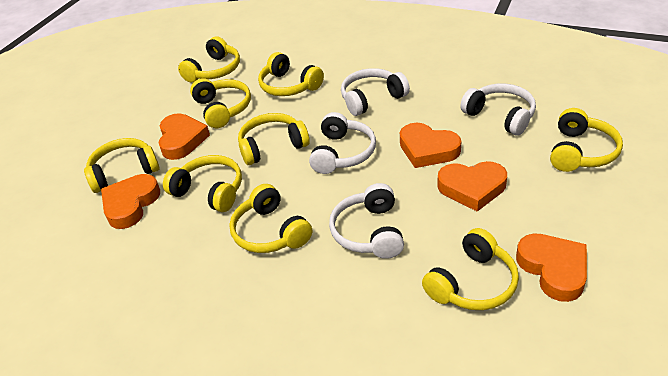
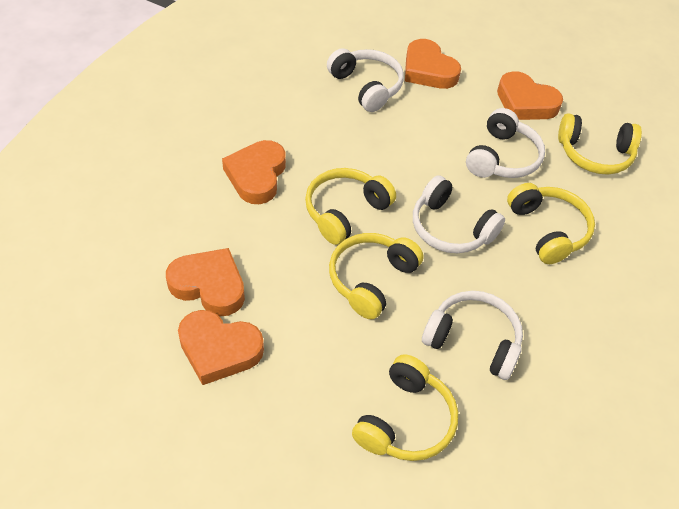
yellow headphones: 9 -> 5

